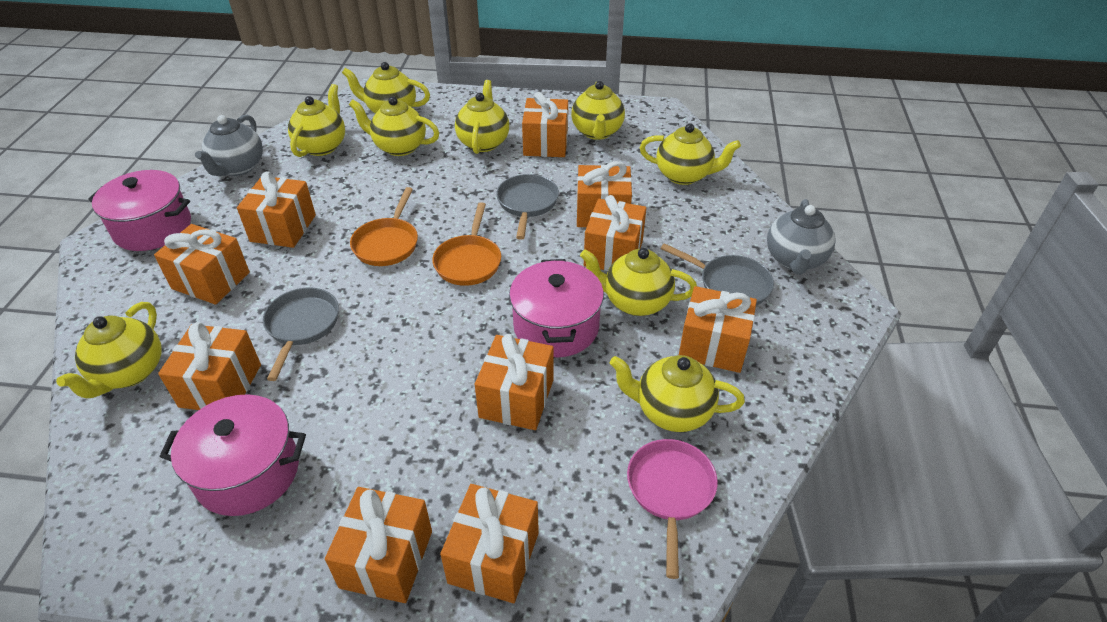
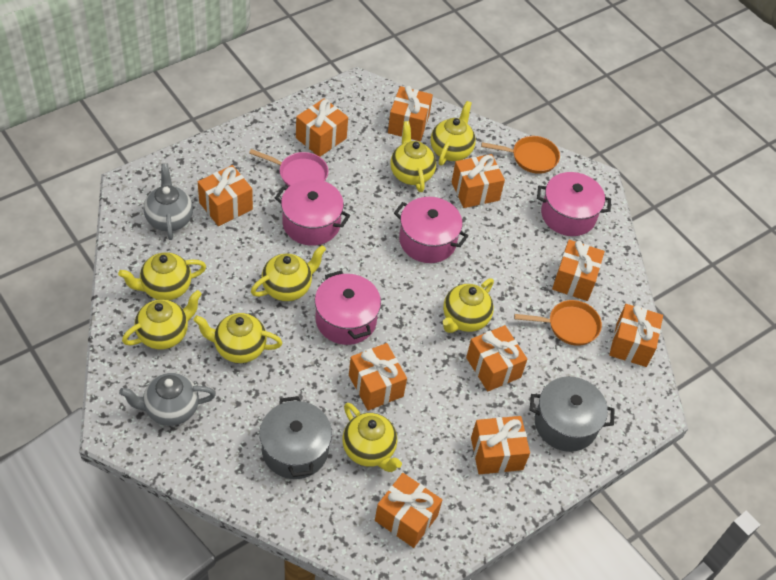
grey pan: 3 -> 0
grey pot: 0 -> 2
pink pot: 3 -> 4
yellow teapot: 9 -> 8

